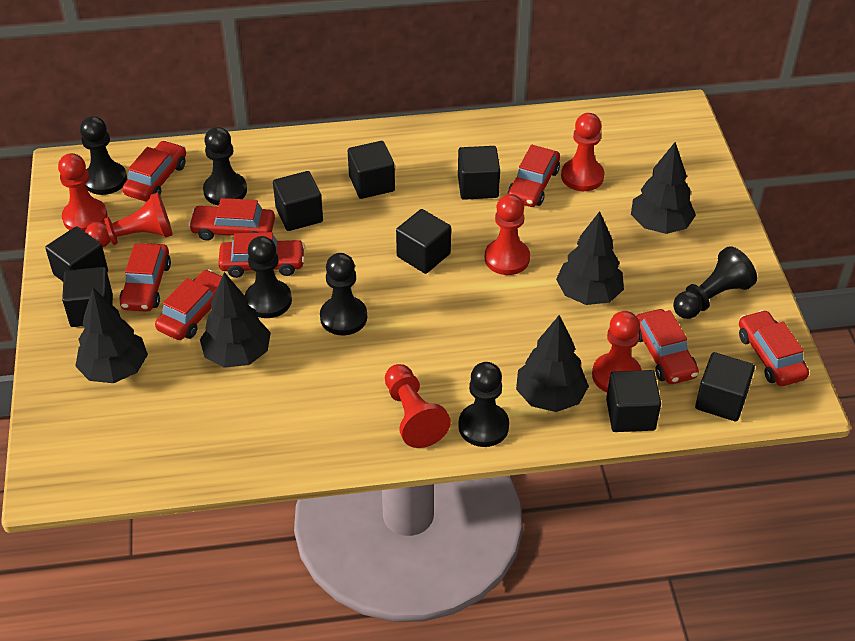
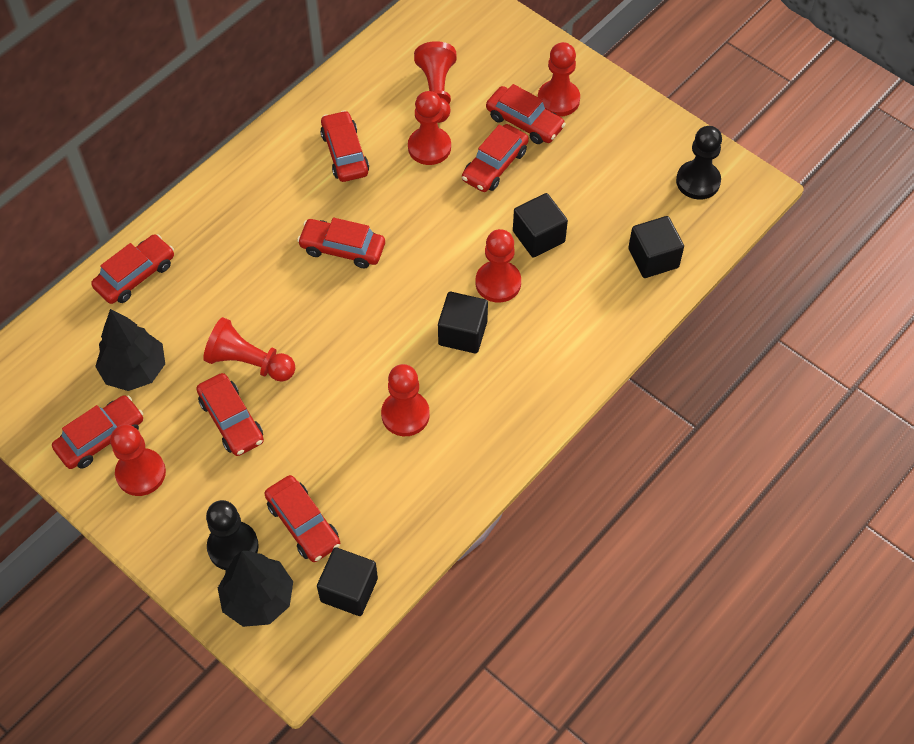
black cube: 8 -> 4
black pawn: 6 -> 2
black tree: 5 -> 2
red pawn: 6 -> 7

